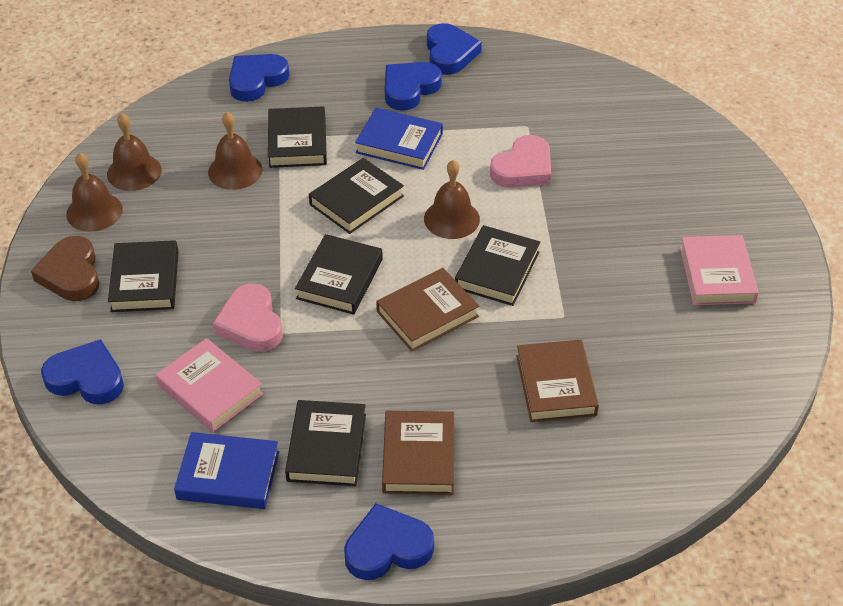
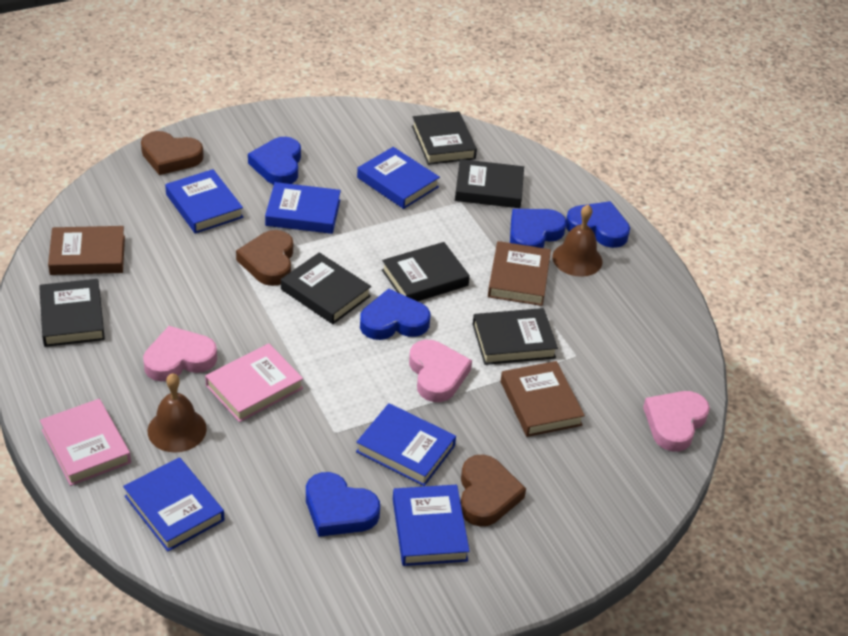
blue book: 2 -> 6
brown bell: 4 -> 2
brown heart: 1 -> 3
pink heart: 2 -> 3

